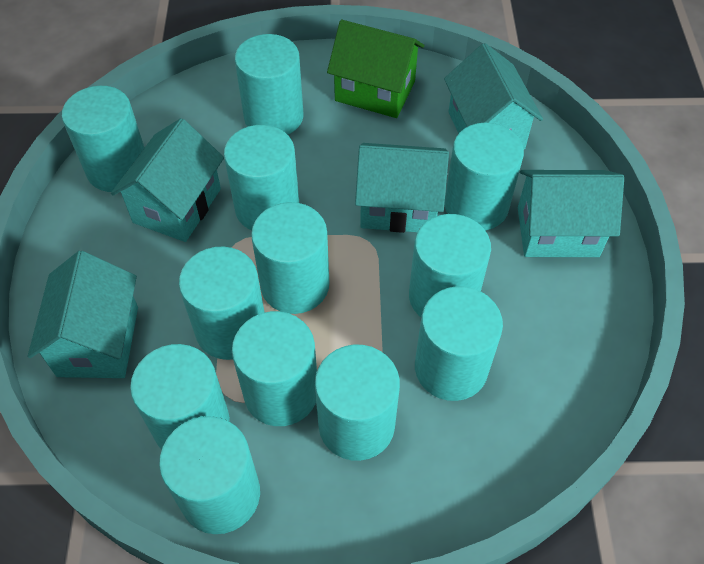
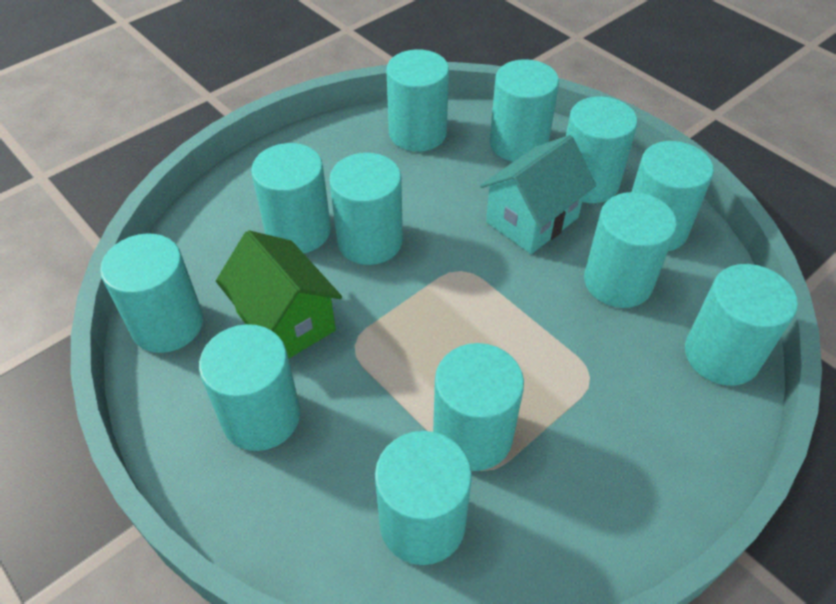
turquoise house: 5 -> 1

